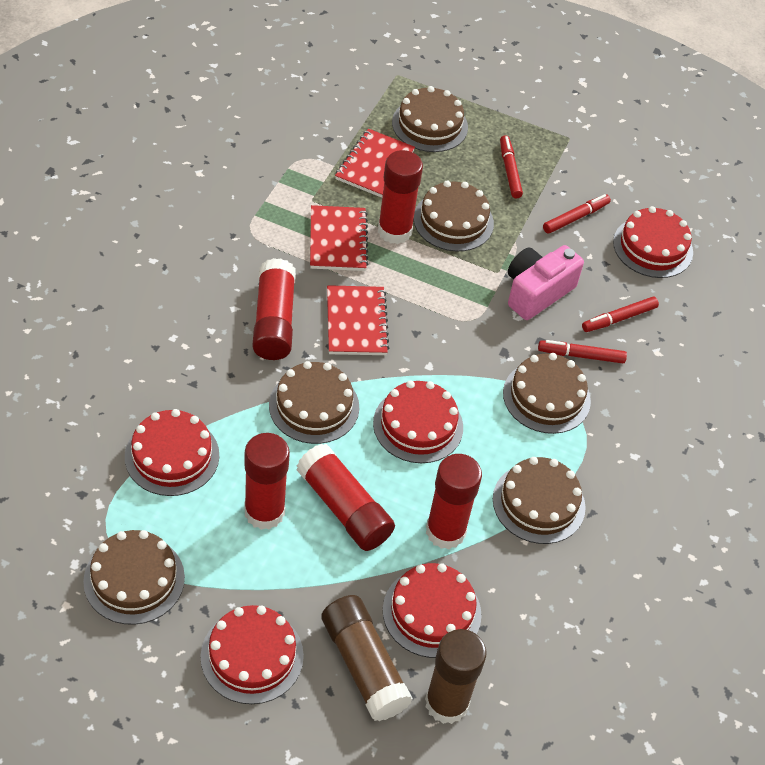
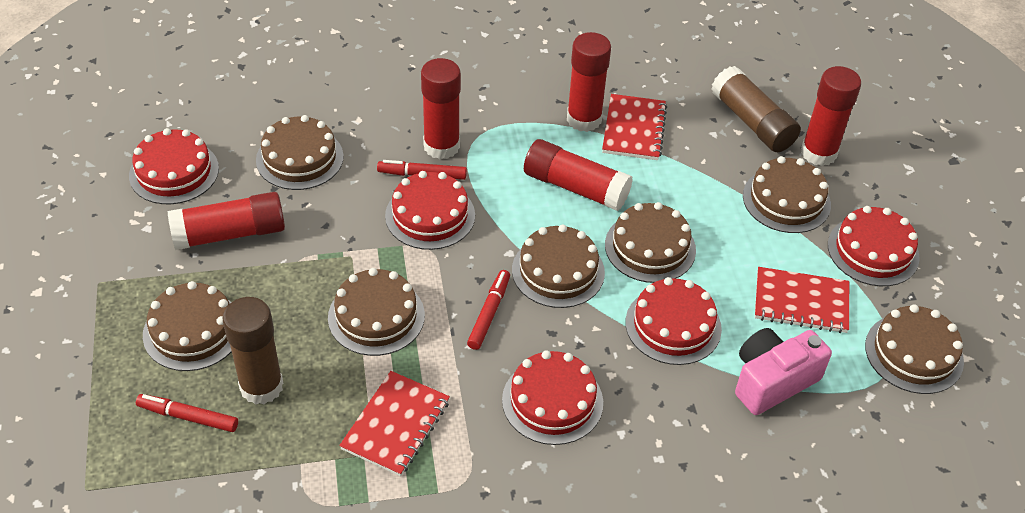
brown cake: 6 -> 7
red marker: 4 -> 3

